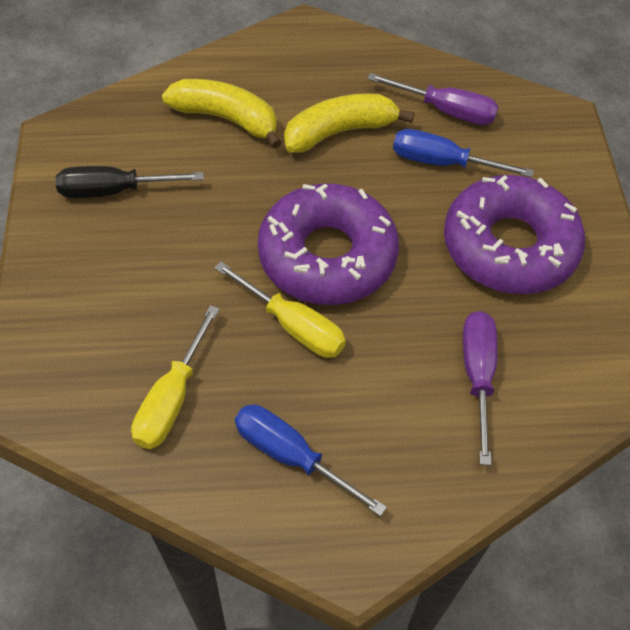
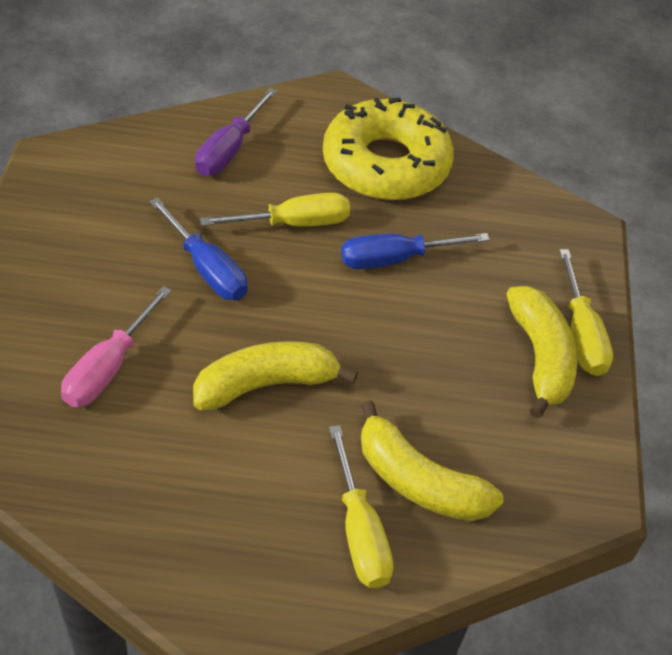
black screwdriver: 1 -> 0
pink screwdriver: 0 -> 1
purple donut: 2 -> 0
purple screwdriver: 2 -> 1
yellow banana: 2 -> 3
yellow donut: 0 -> 1
yellow screwdriver: 2 -> 3

